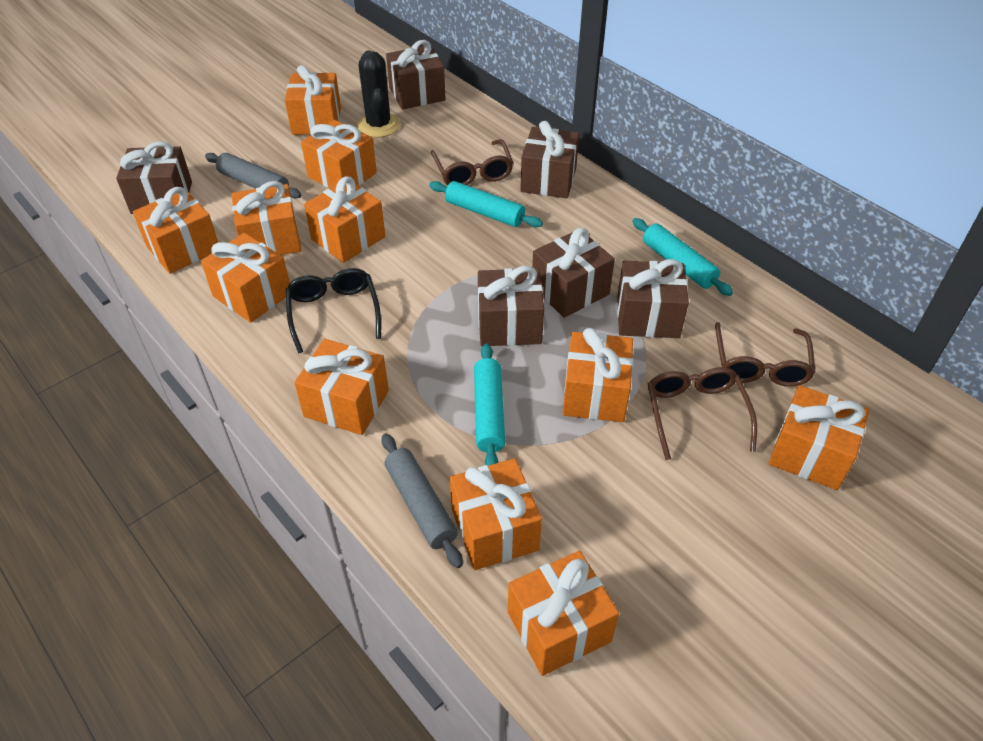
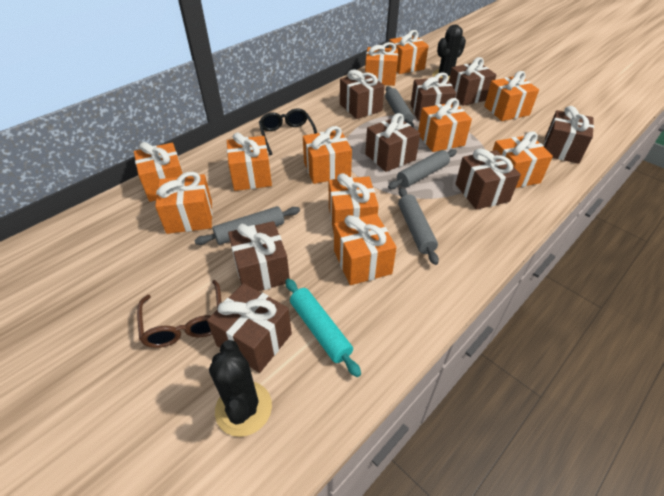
black cactus: 1 -> 2
brown gift: 6 -> 8
brown glasses: 3 -> 1
grey rolling pin: 2 -> 4
turquoise rolling pin: 3 -> 1

